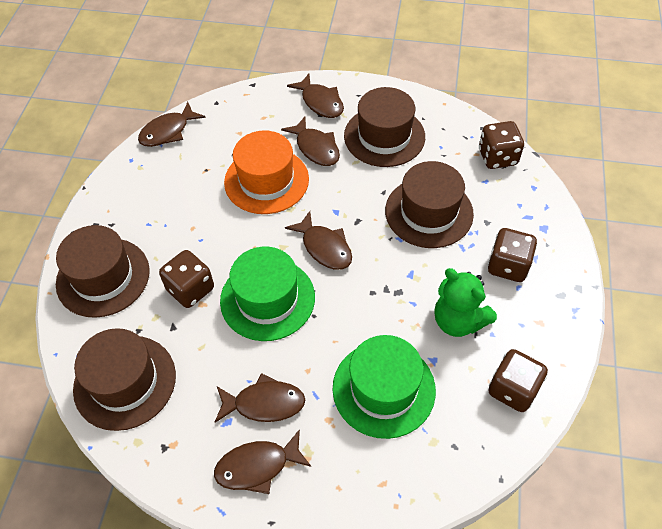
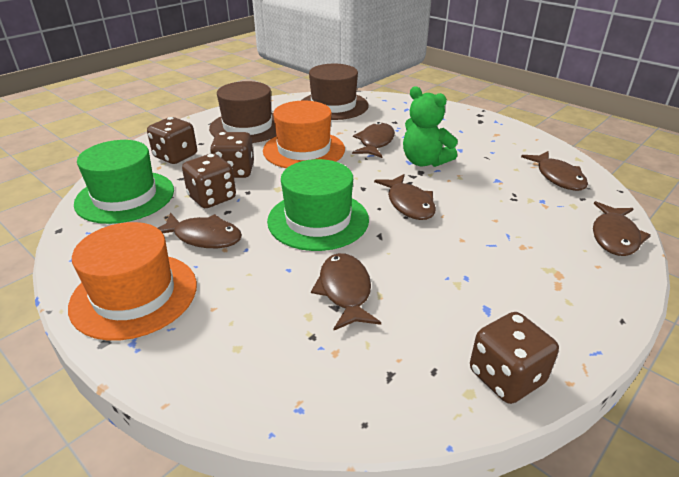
brown hat: 4 -> 2
orange hat: 1 -> 2

